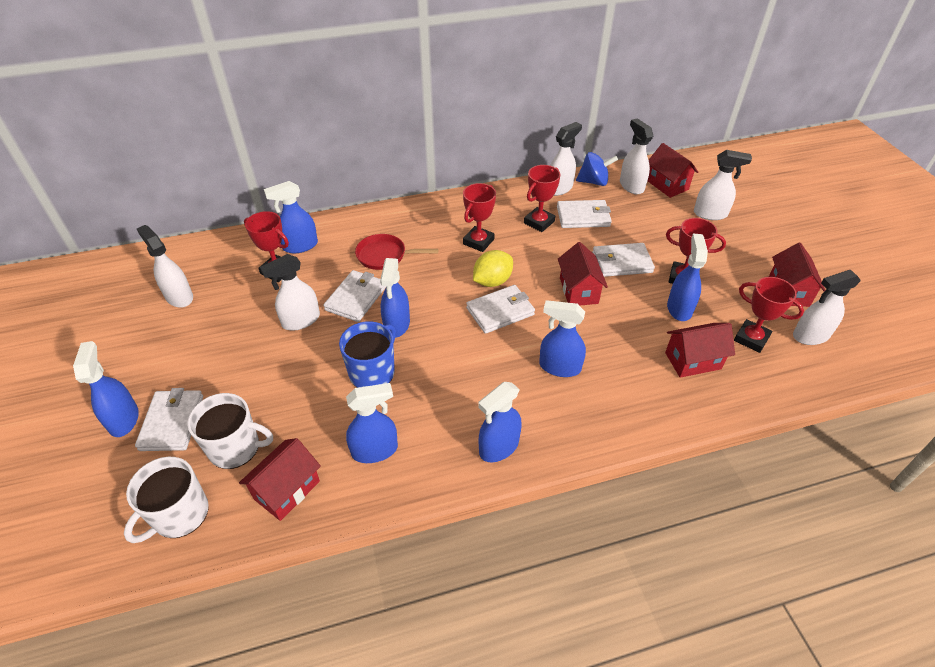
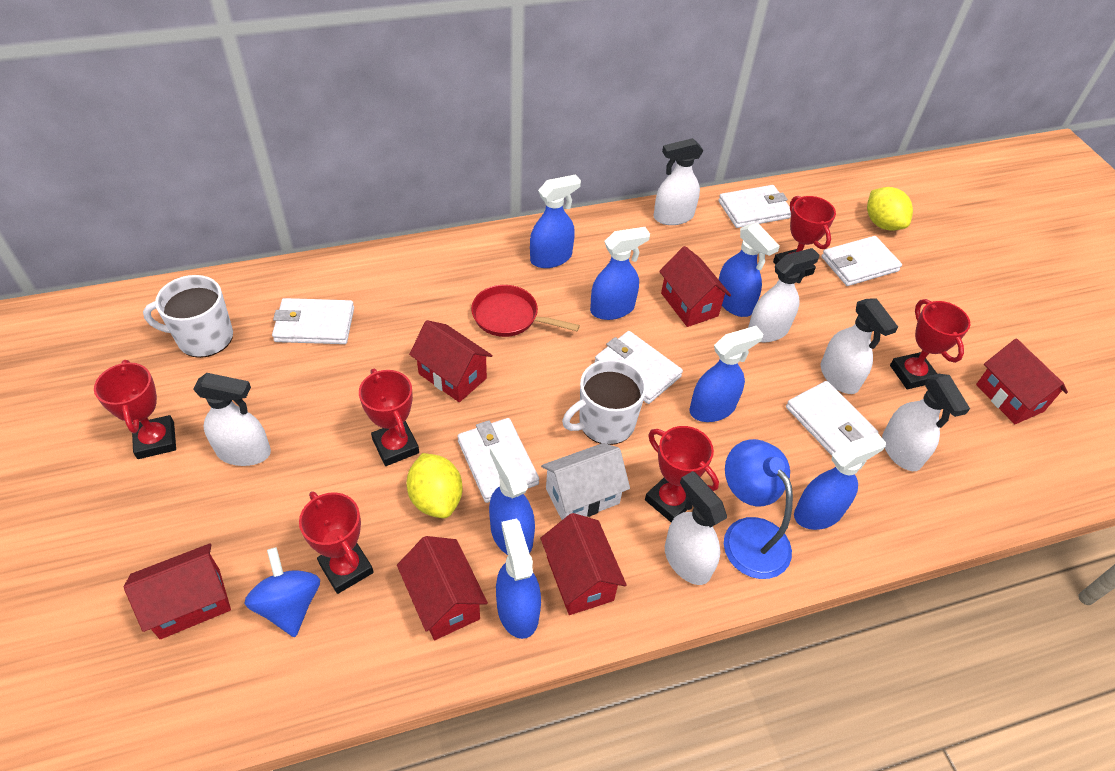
blue lamp: 0 -> 1
blue mug: 1 -> 0
red house: 5 -> 6
red trophy: 5 -> 6
white house: 0 -> 1
white wallet: 5 -> 6
yellow lemon: 1 -> 2

